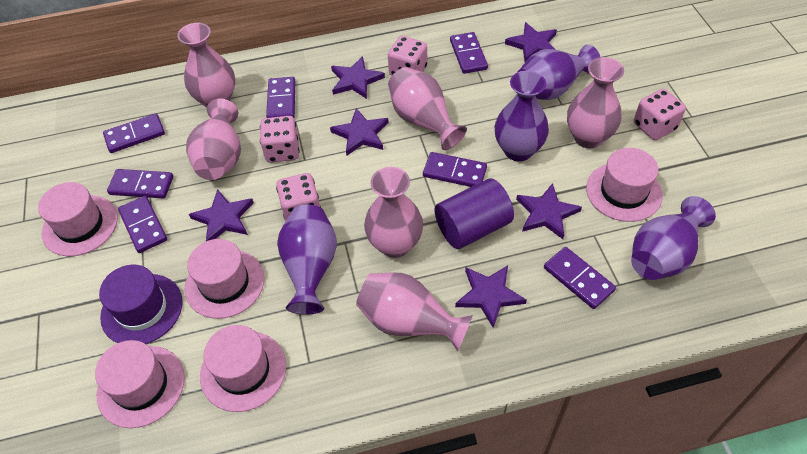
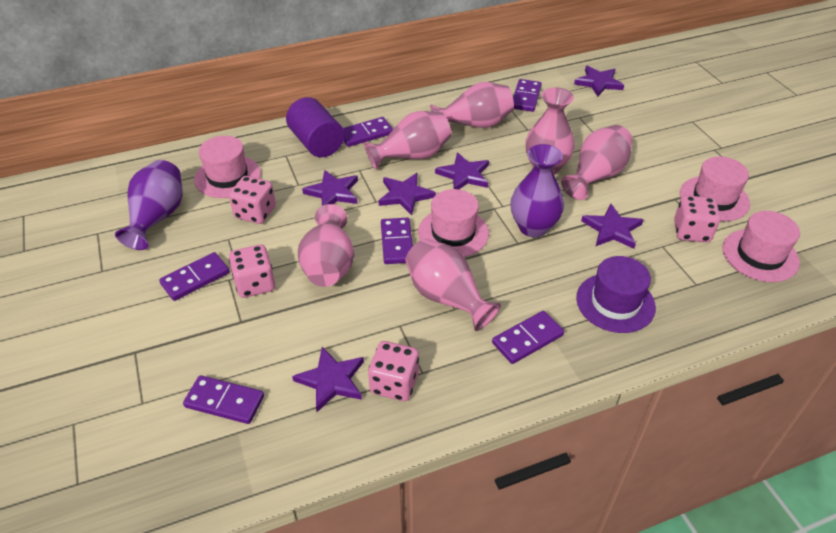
pink hat: 5 -> 4
purple domino: 7 -> 6
purple vase: 4 -> 2

